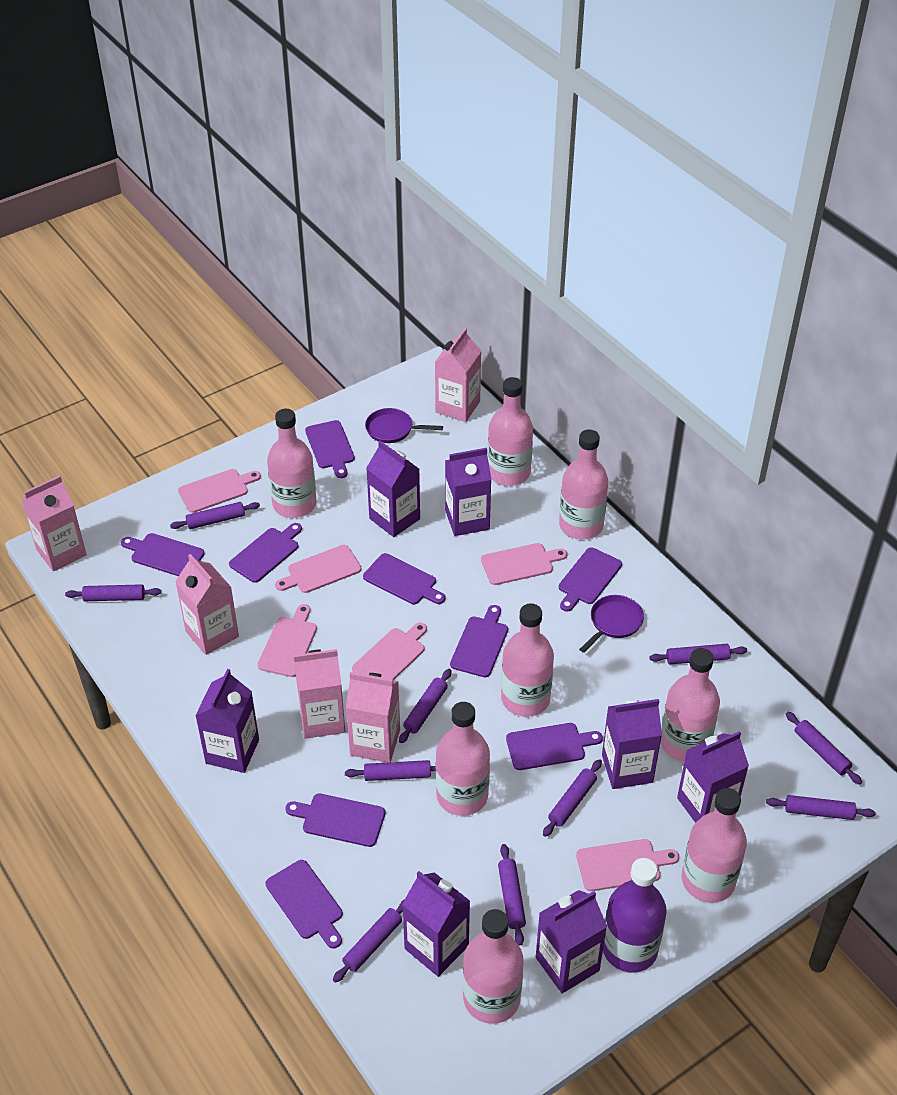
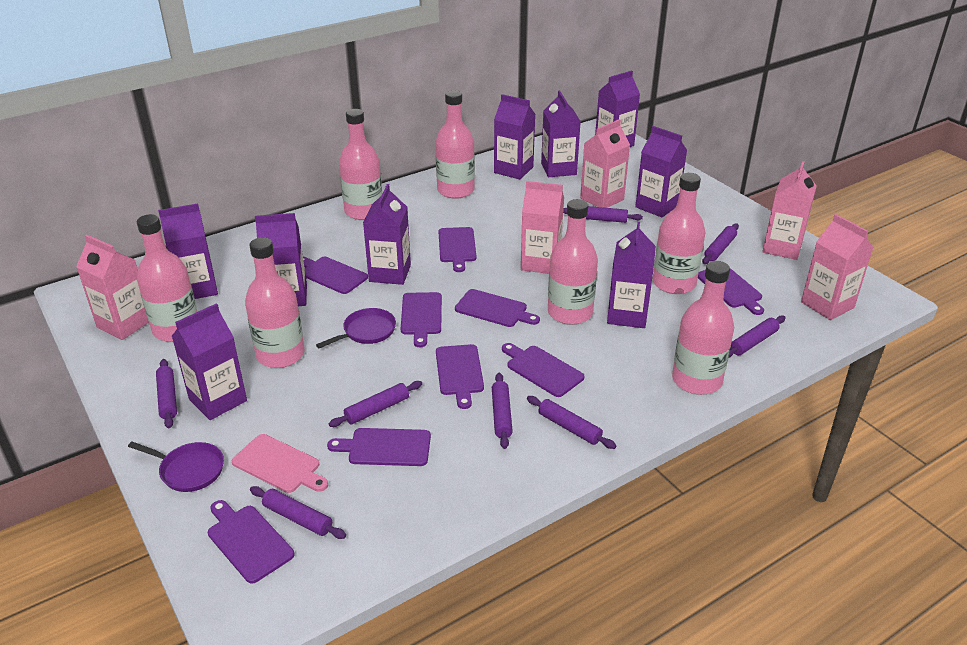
pink bottle: 8 -> 7
pink cutting board: 6 -> 1
purple bottle: 1 -> 0
purple carton: 7 -> 9
purple rolling pin: 10 -> 8

